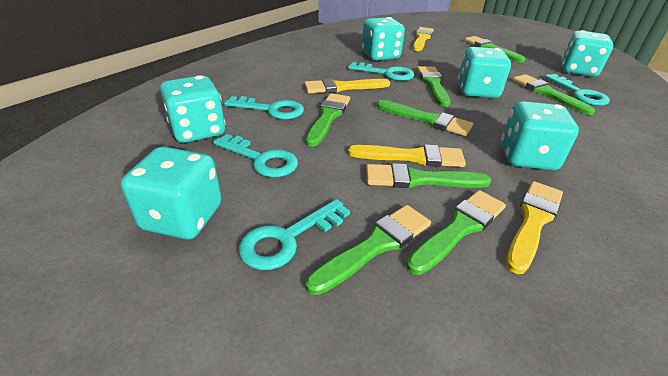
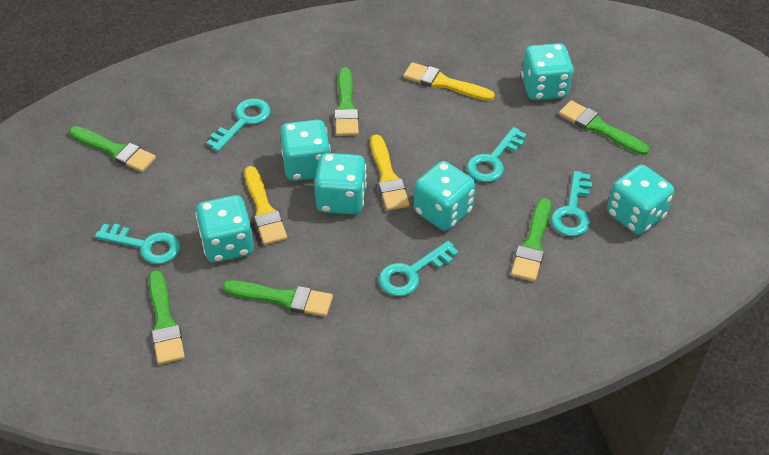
green brush: 8 -> 6
yellow brush: 4 -> 3

